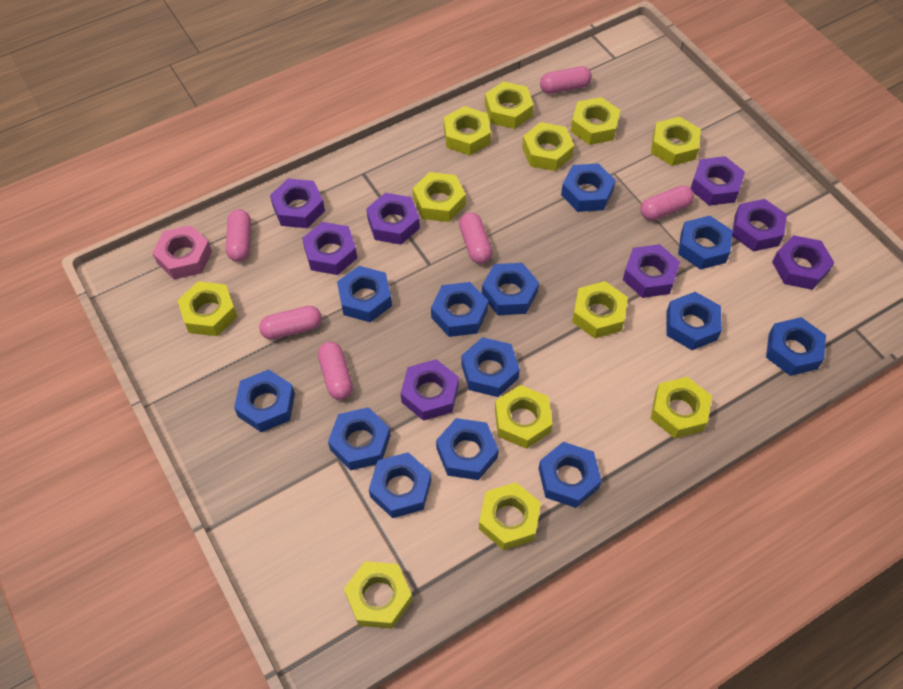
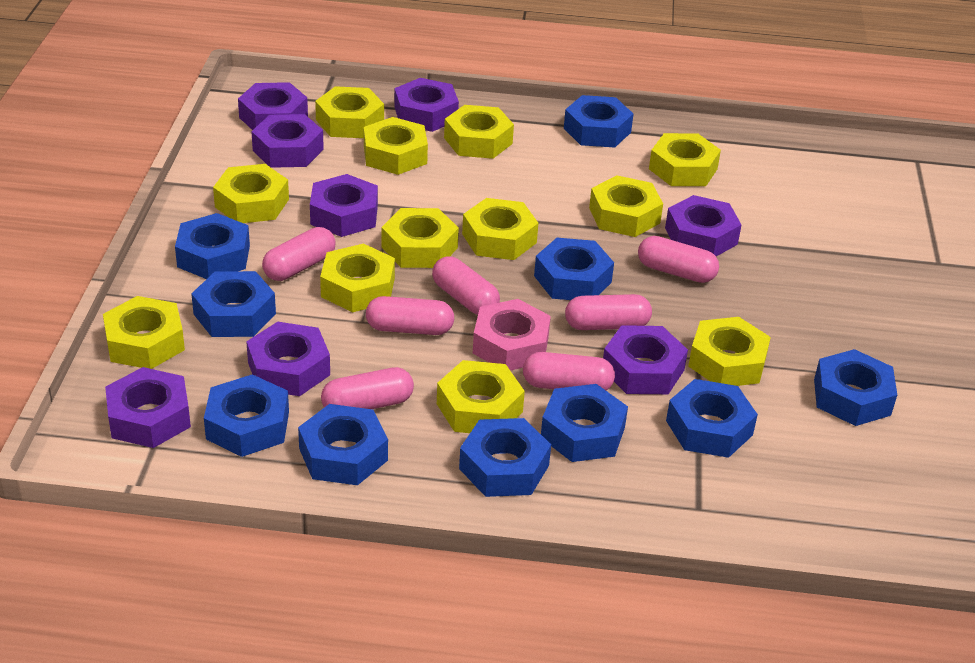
blue nut: 13 -> 10
pink capsule: 6 -> 7

